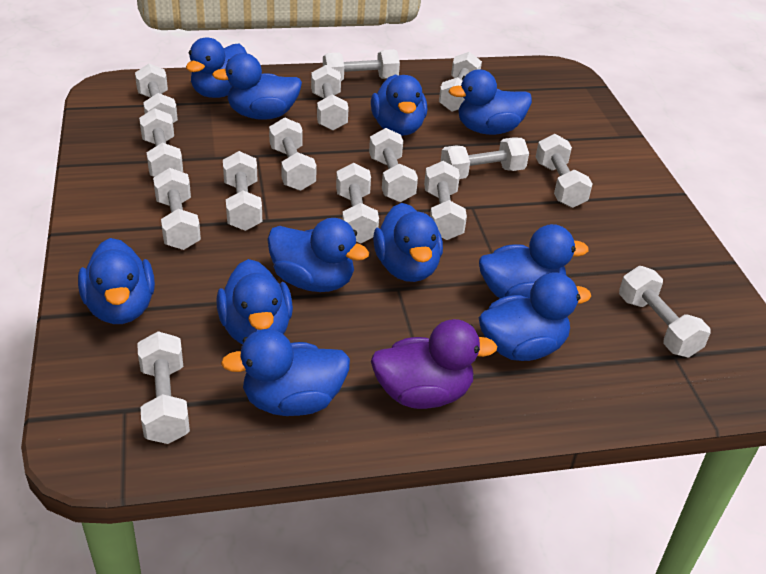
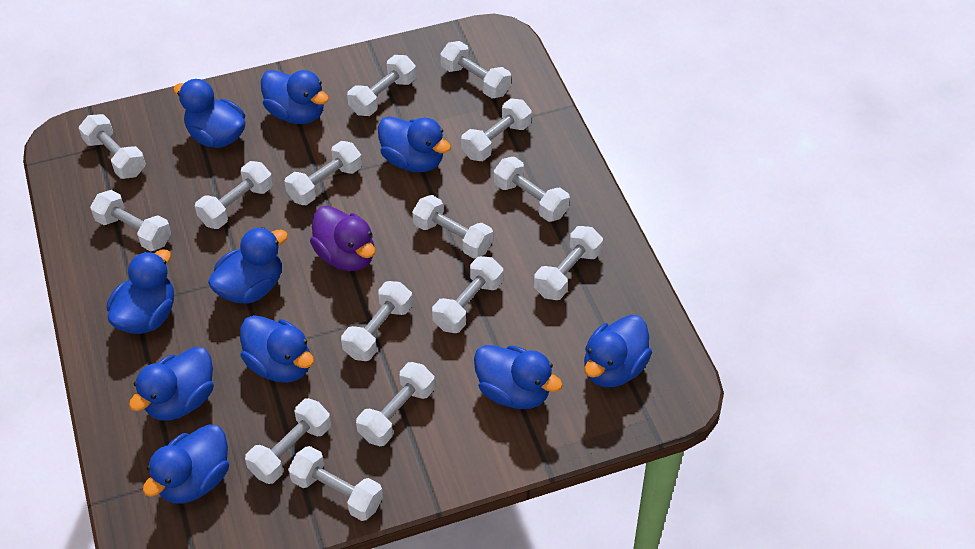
blue duck: 11 -> 10

